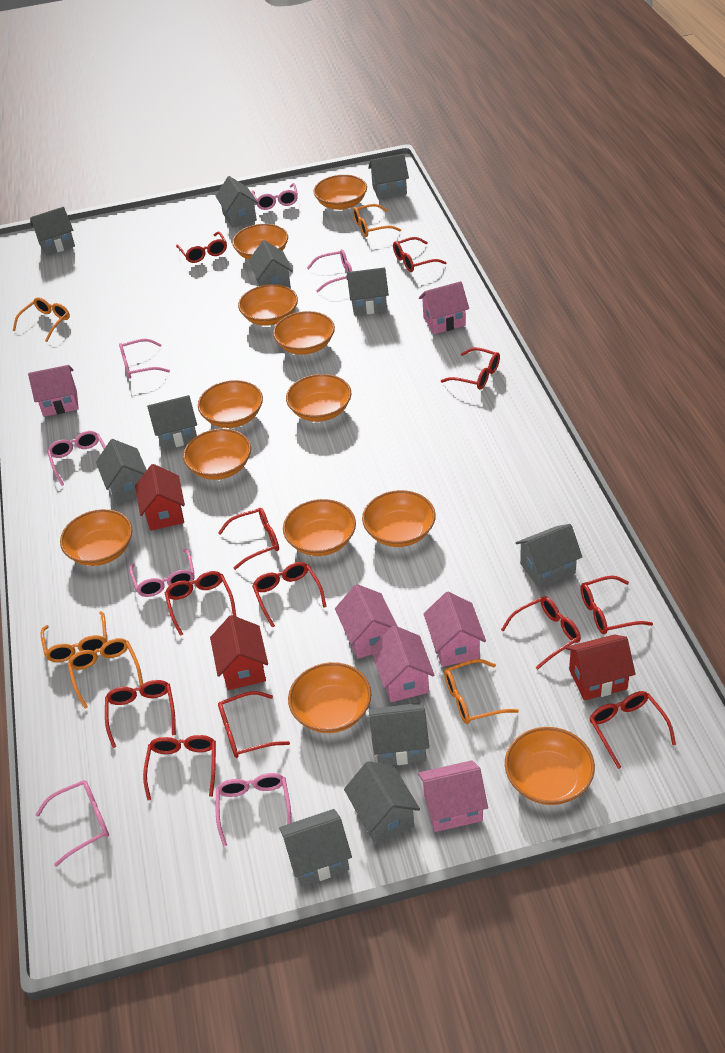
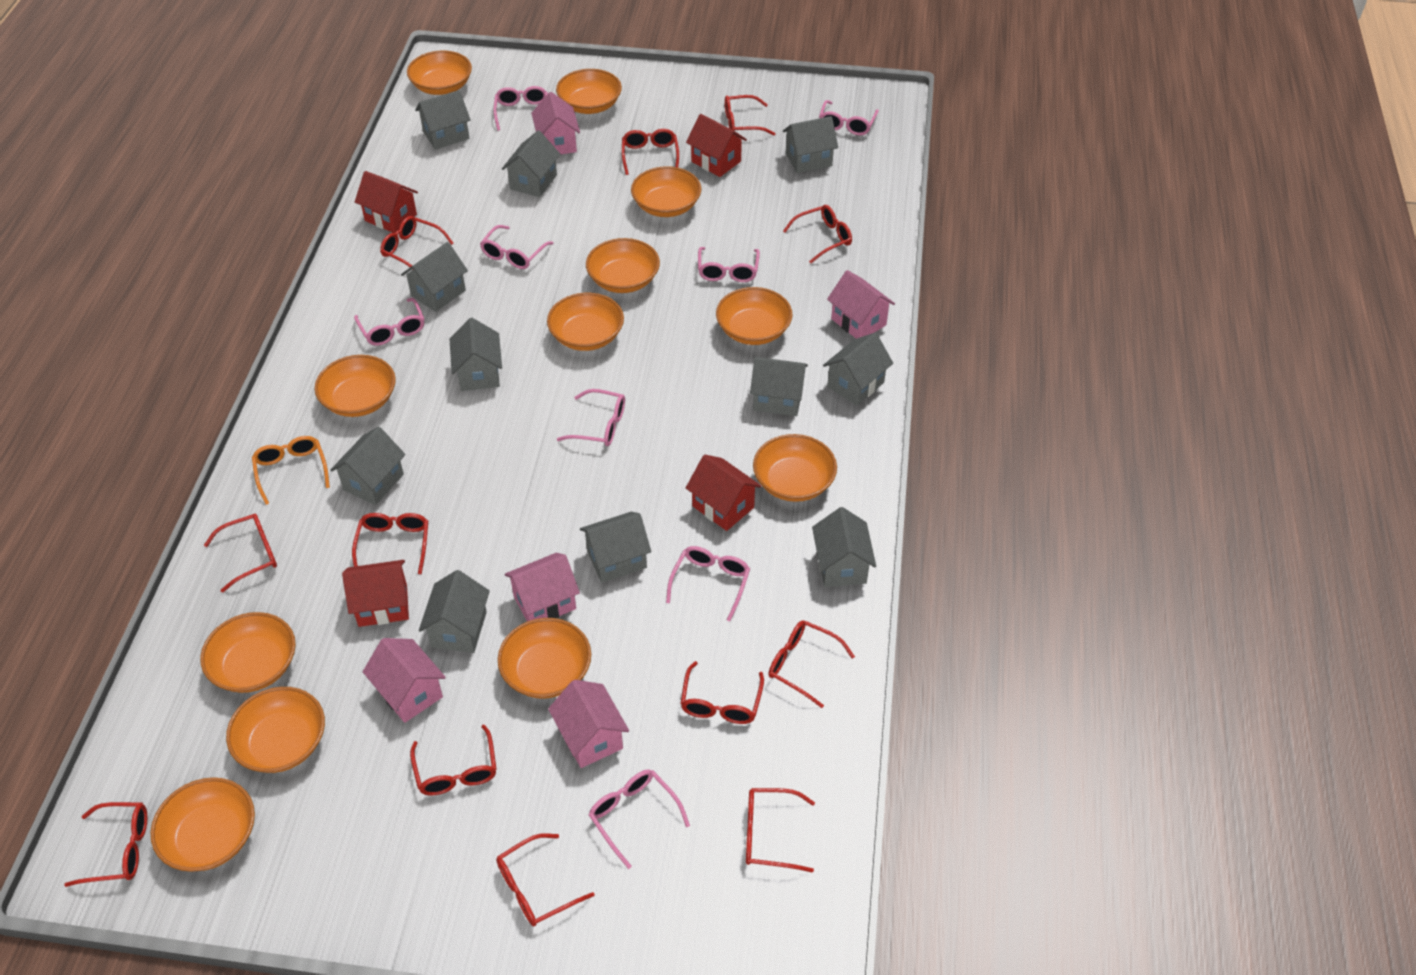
orange glasses: 5 -> 1
pink glasses: 7 -> 8
pink house: 6 -> 5
red house: 3 -> 4

